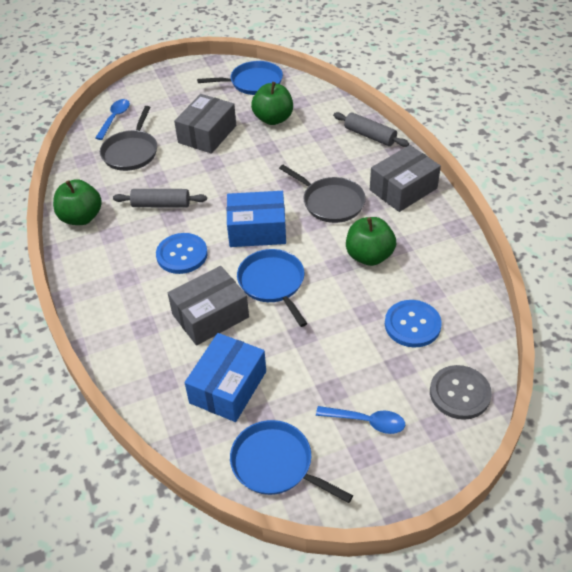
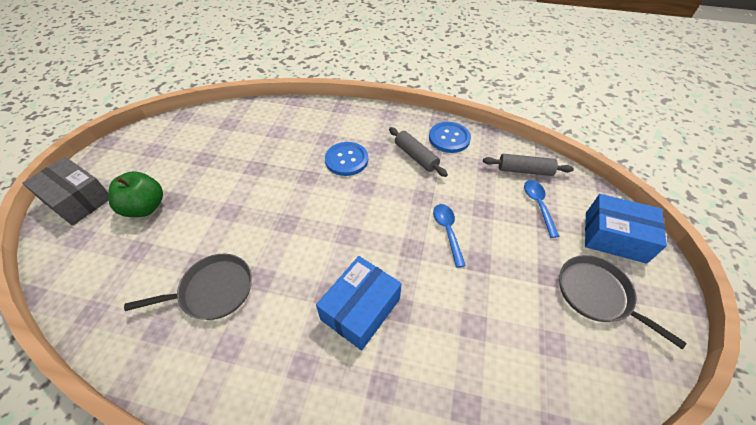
blue pan: 3 -> 0
green apple: 3 -> 1
grey box: 3 -> 1
grey button: 1 -> 0

